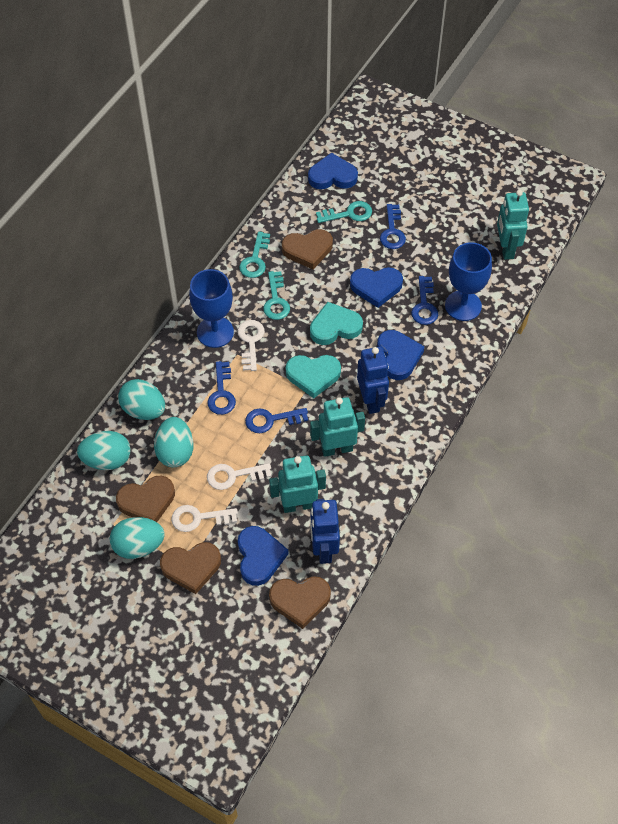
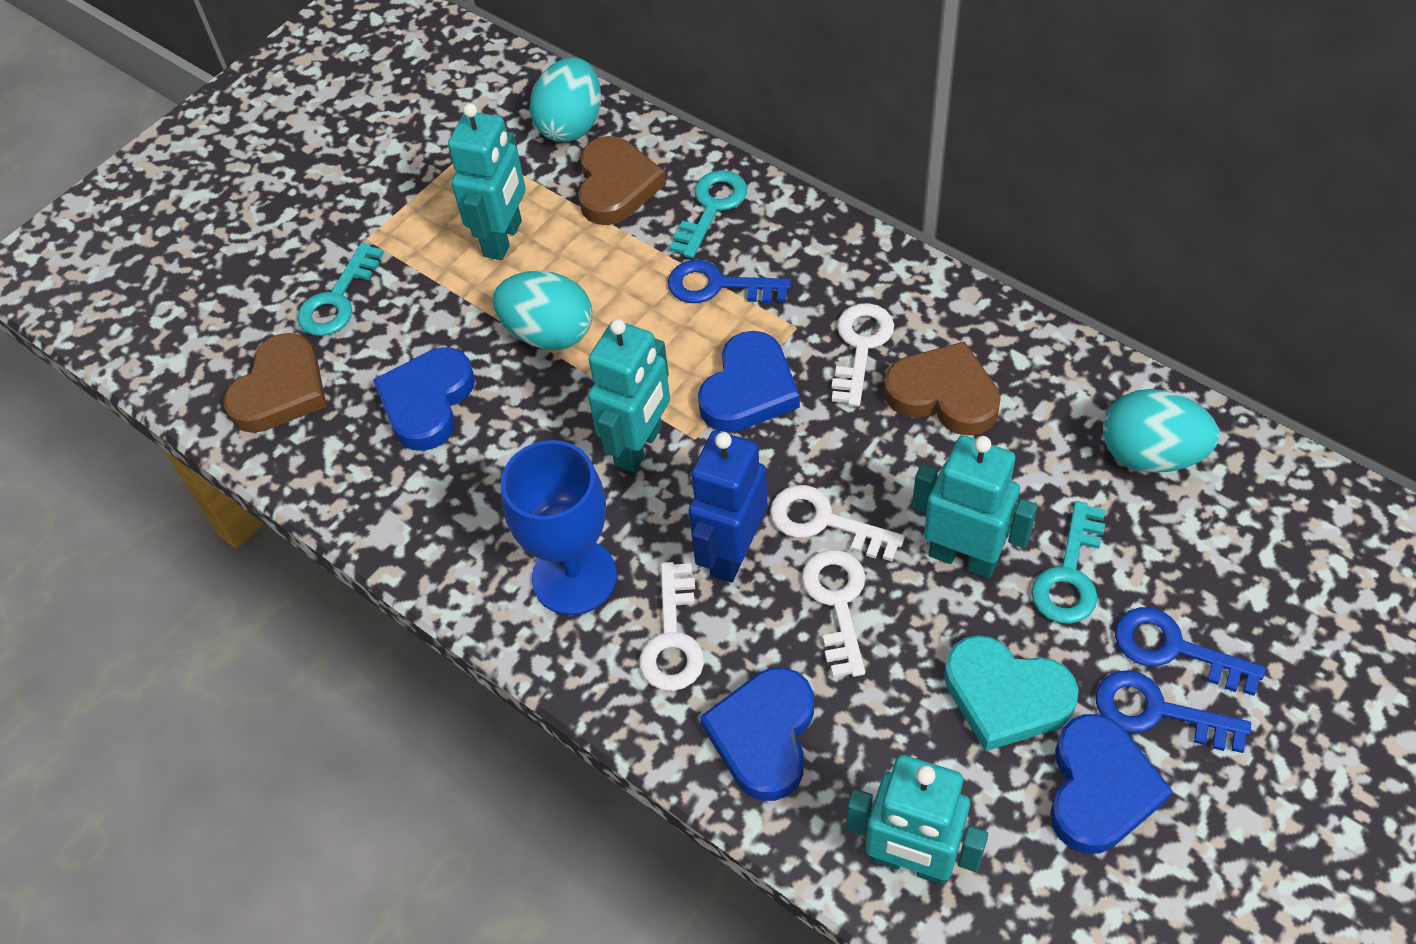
blue goblet: 2 -> 1
blue key: 4 -> 3
blue robot: 2 -> 1
brown heart: 4 -> 3
turquoise egg: 4 -> 3
turquoise heart: 2 -> 1
turquoise robot: 3 -> 4
white key: 3 -> 4

